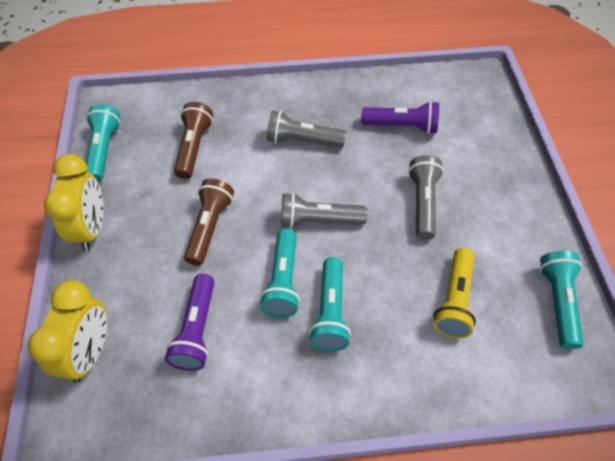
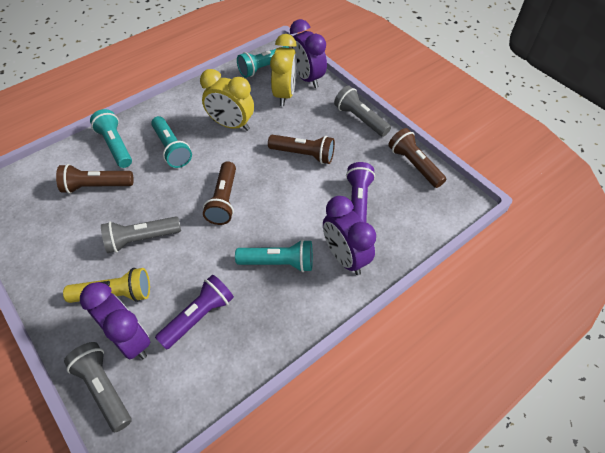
brown flashlight: 2 -> 4
purple clock: 0 -> 3

